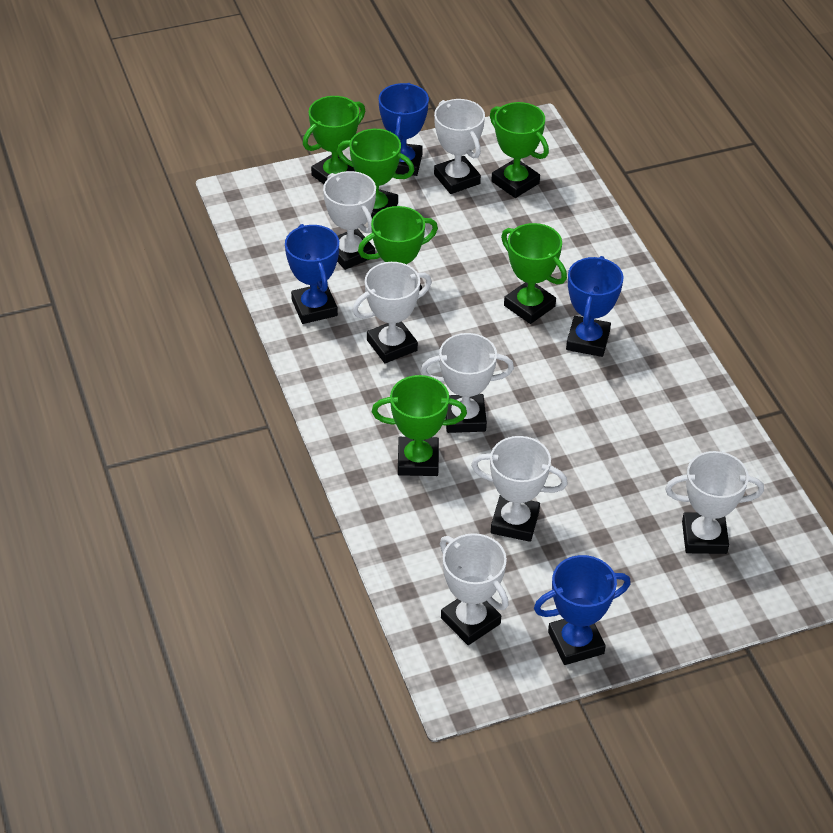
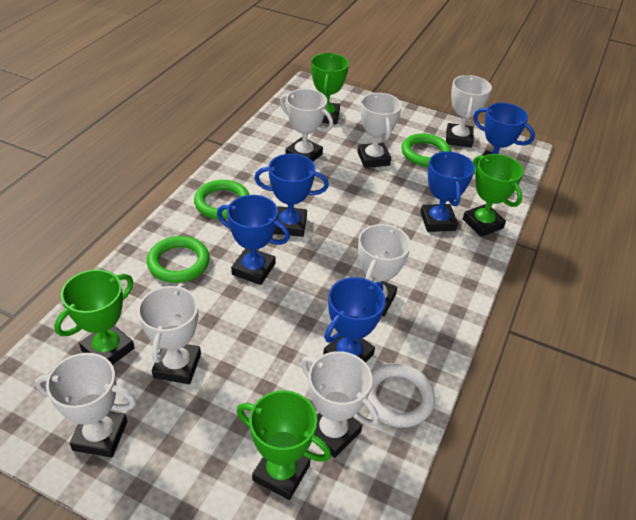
blue trophy: 4 -> 5
green ring: 0 -> 3
green trophy: 6 -> 4
white ring: 0 -> 1

